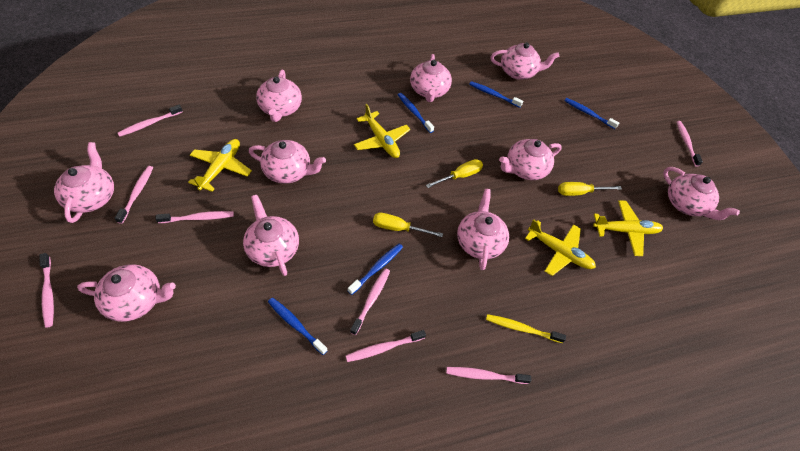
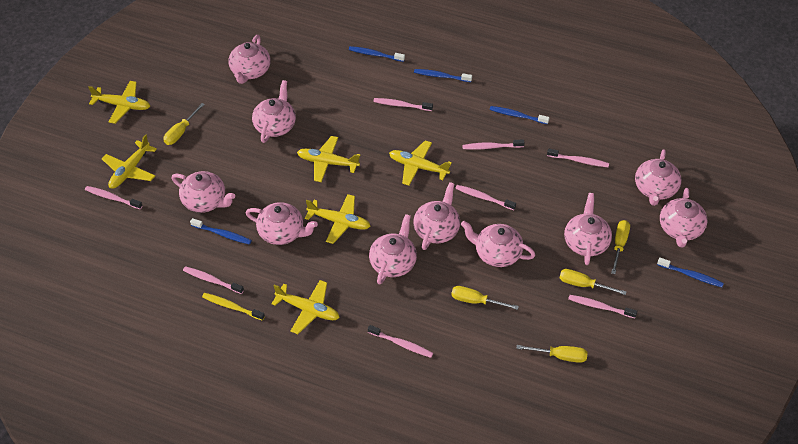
yellow plane: 4 -> 6
yellow screwdriver: 3 -> 5

